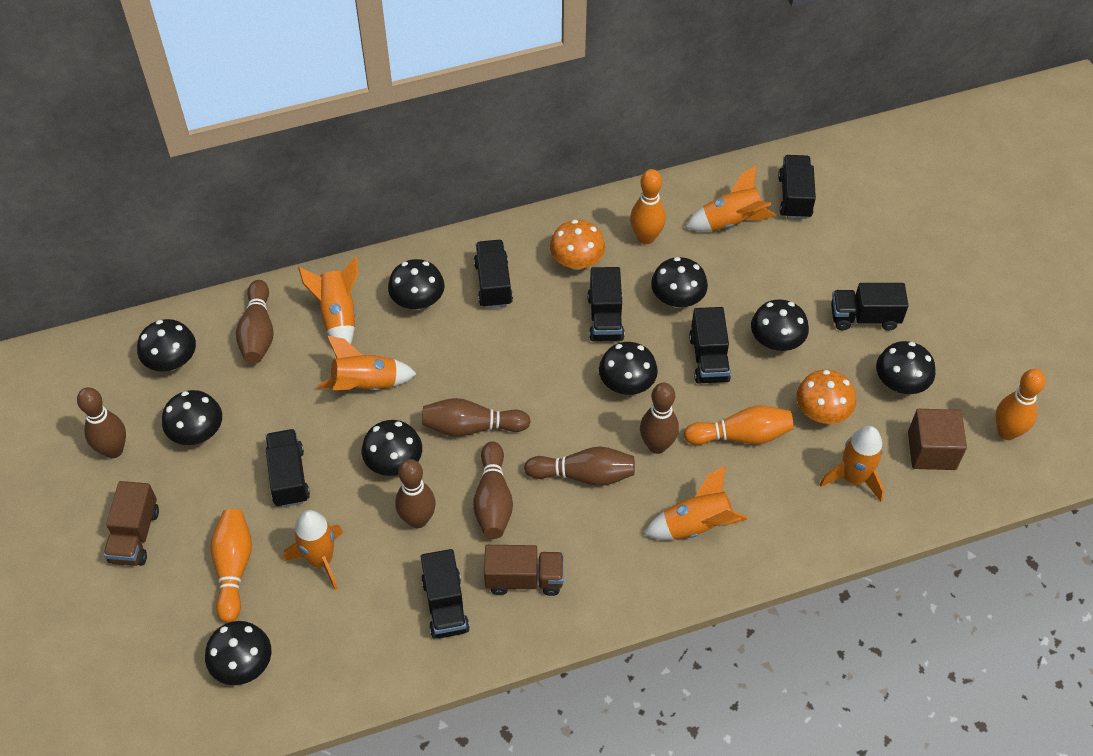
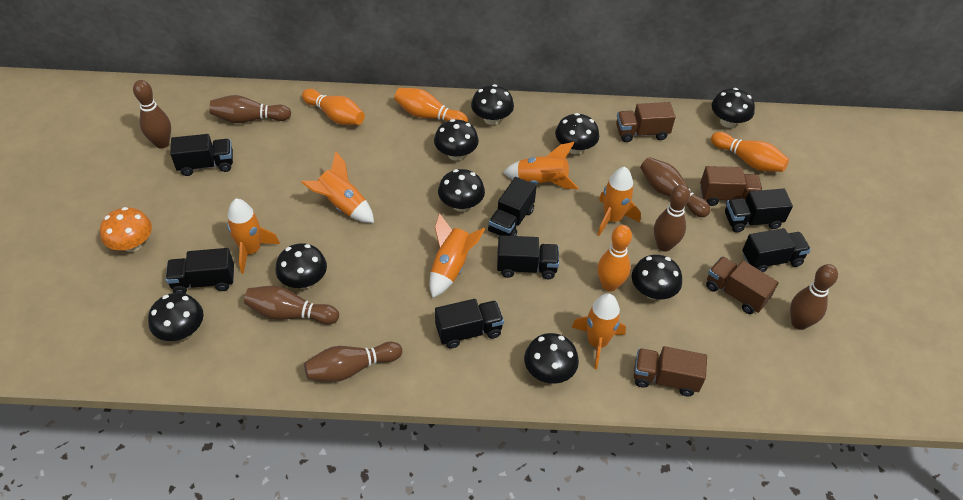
brown cube: 1 -> 0
brown truck: 2 -> 4
orange mushroom: 2 -> 1

